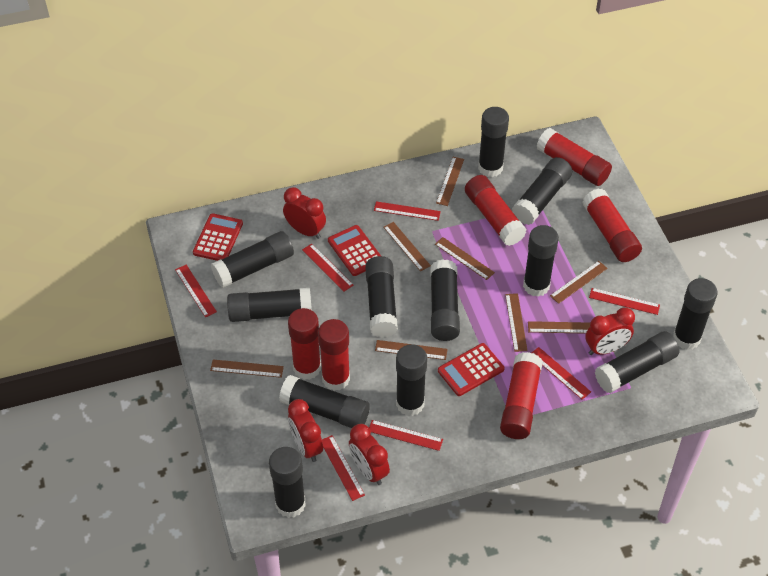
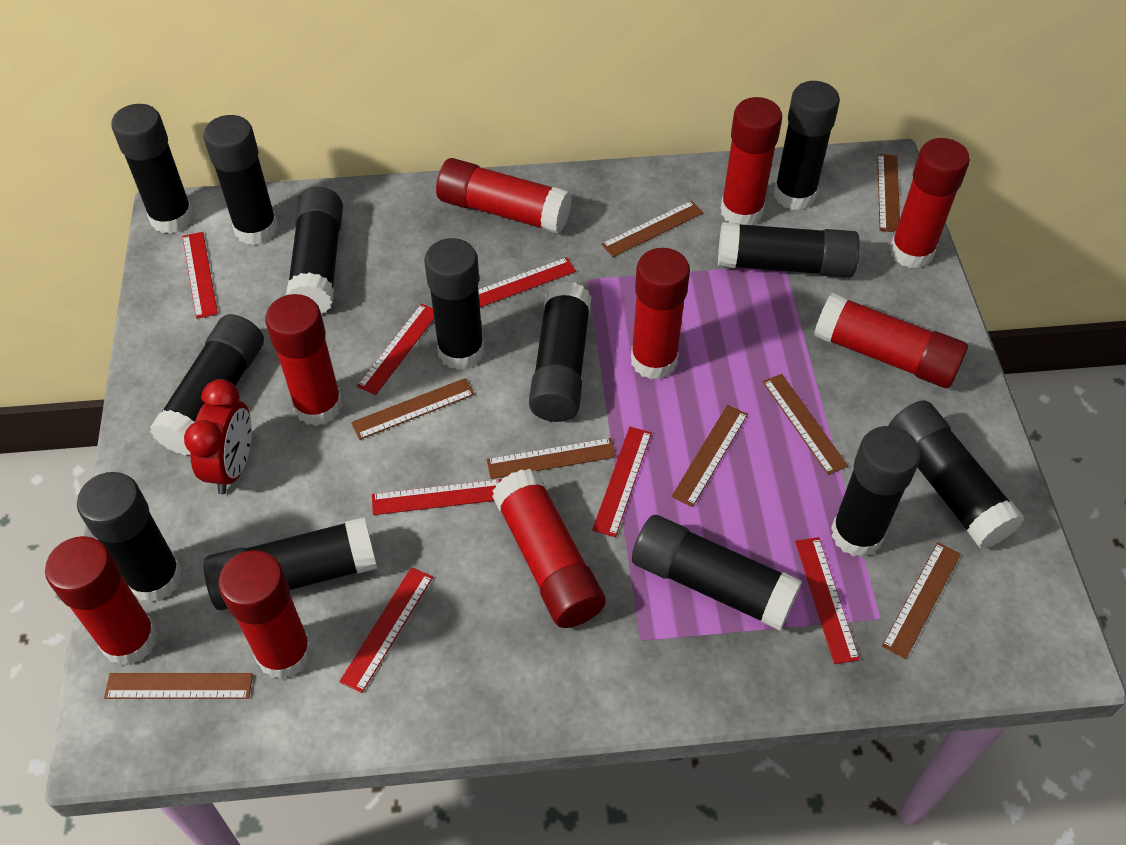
black glue stick: 12 -> 13
red calculator: 3 -> 0
red clock: 4 -> 1
red glue stick: 6 -> 9

